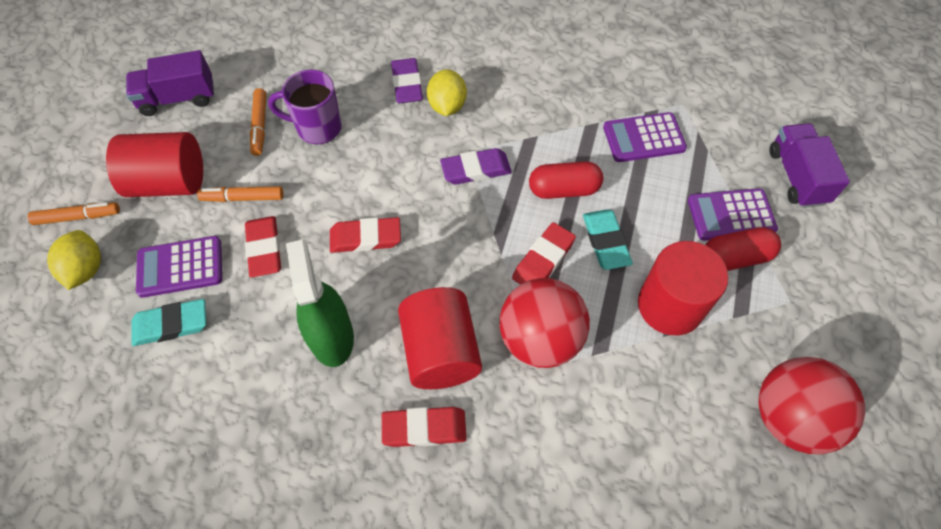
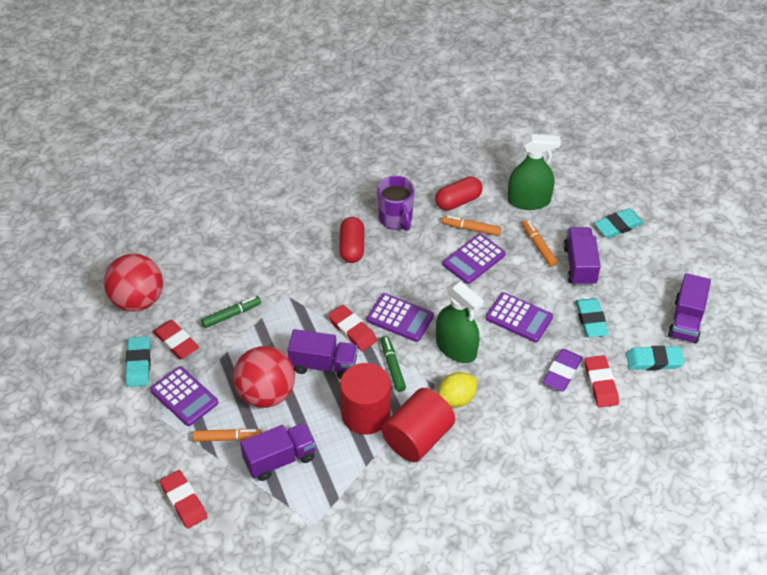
green marker: 0 -> 2
green spray bottle: 1 -> 2
purple calculator: 3 -> 4
purple eraser: 2 -> 1
purple truck: 2 -> 4
red cylinder: 3 -> 2
turquoise eraser: 2 -> 4
yellow lemon: 2 -> 1

